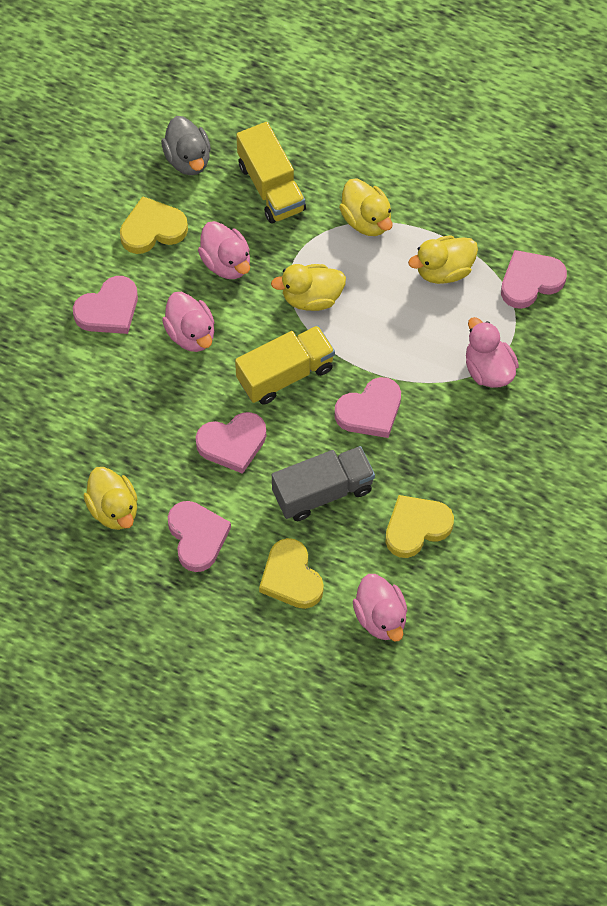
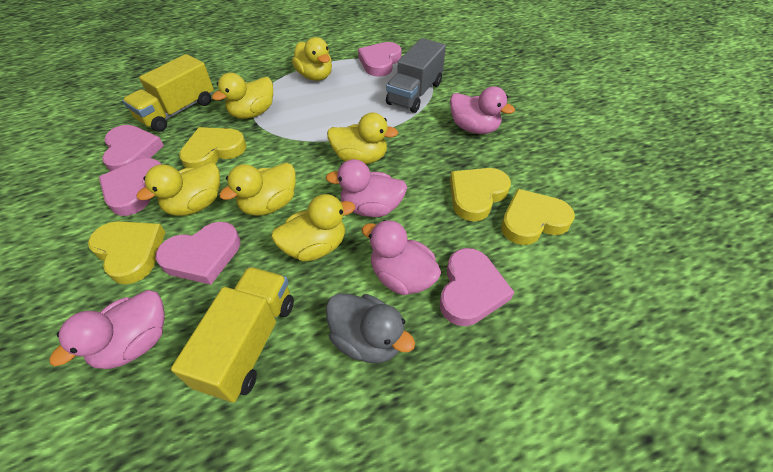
yellow duck: 4 -> 6
yellow heart: 3 -> 4

